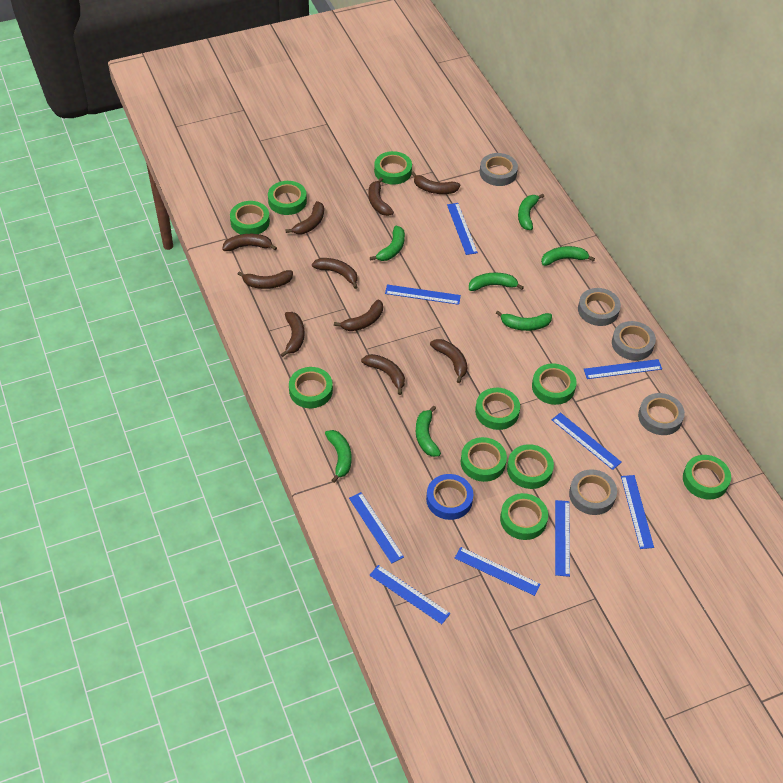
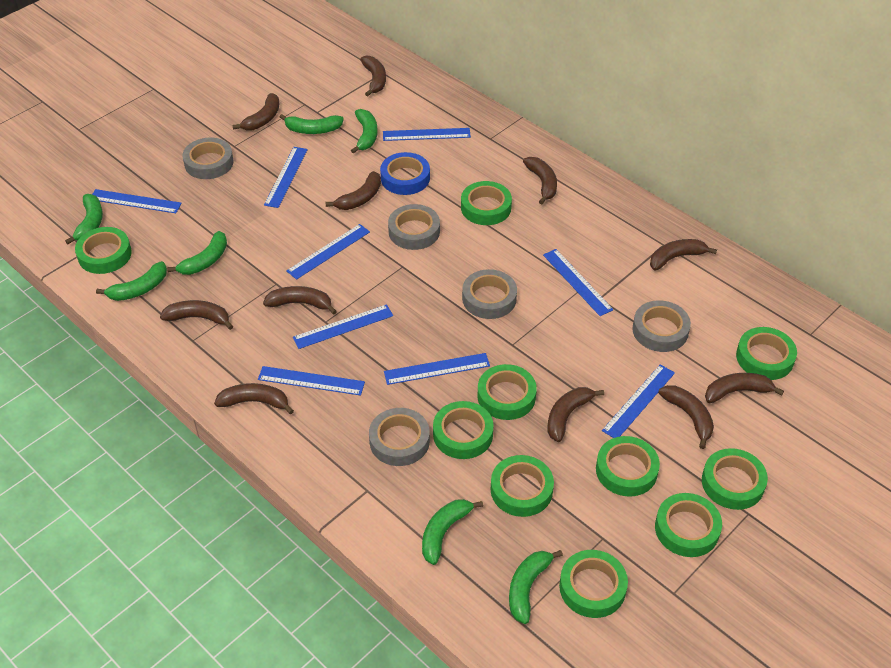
brown banana: 10 -> 11

